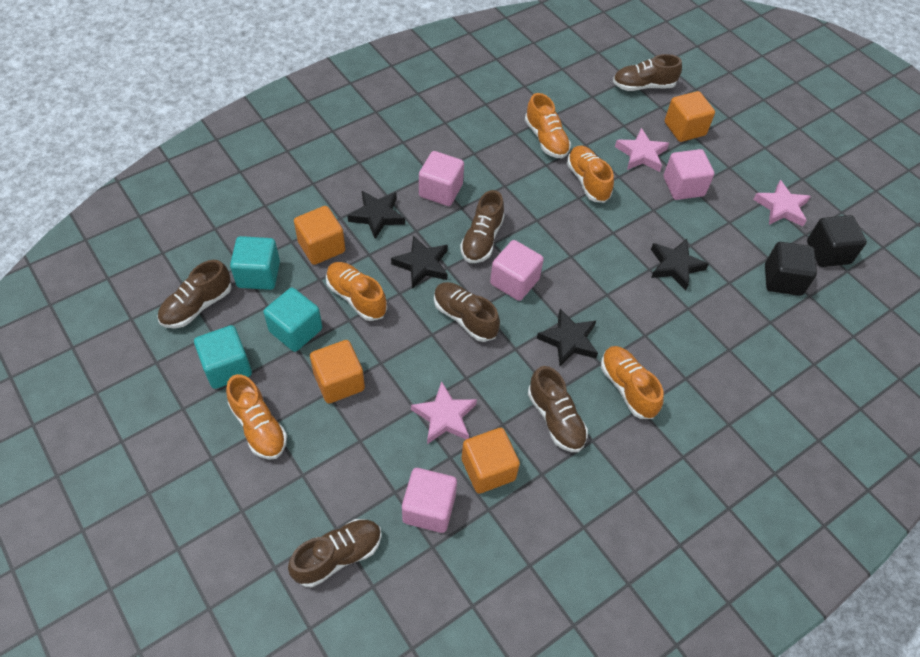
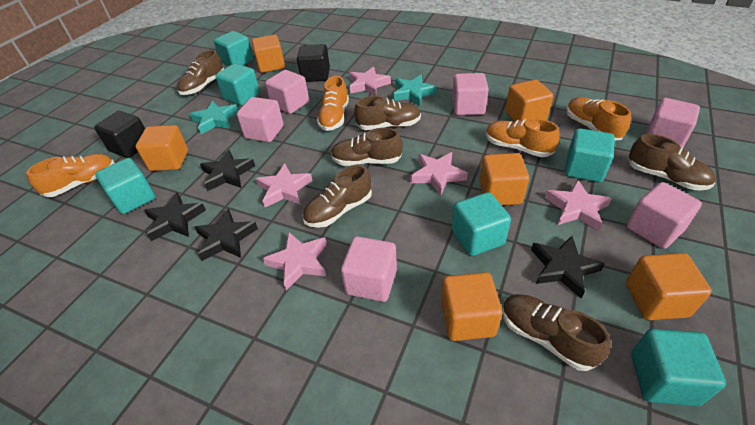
orange cube: 4 -> 6
orange shoe: 5 -> 4
pink cube: 4 -> 6
pink star: 3 -> 5
turquoise cube: 3 -> 6
turquoise star: 0 -> 2

